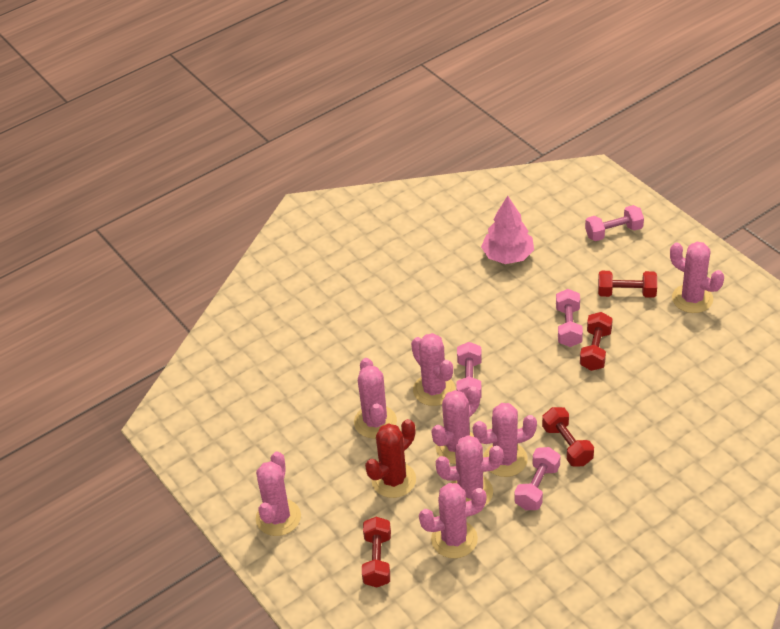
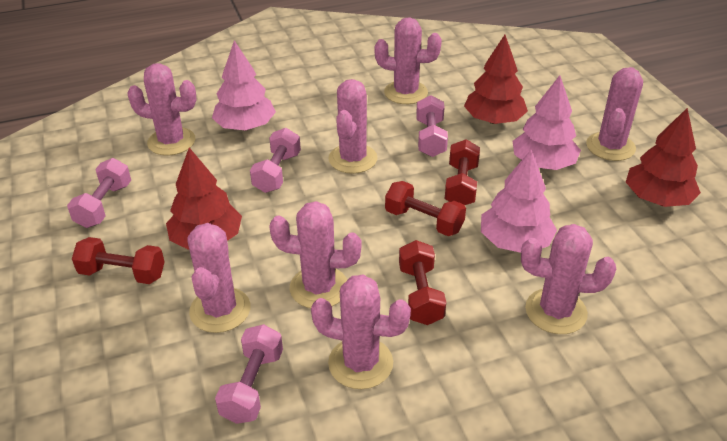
pink tree: 1 -> 3
red cactus: 1 -> 0
red tree: 0 -> 3

